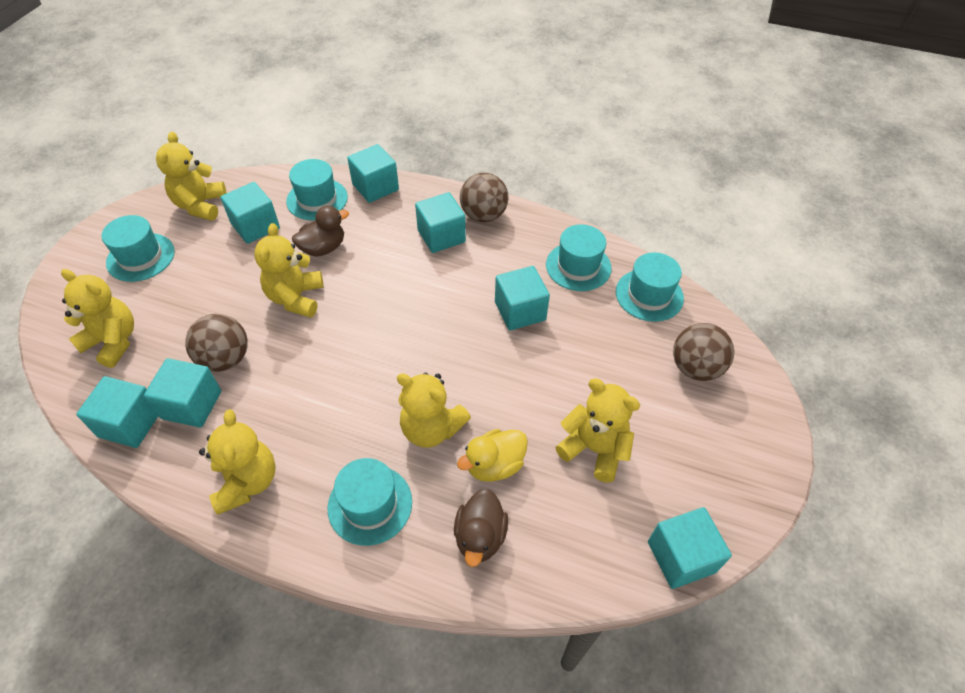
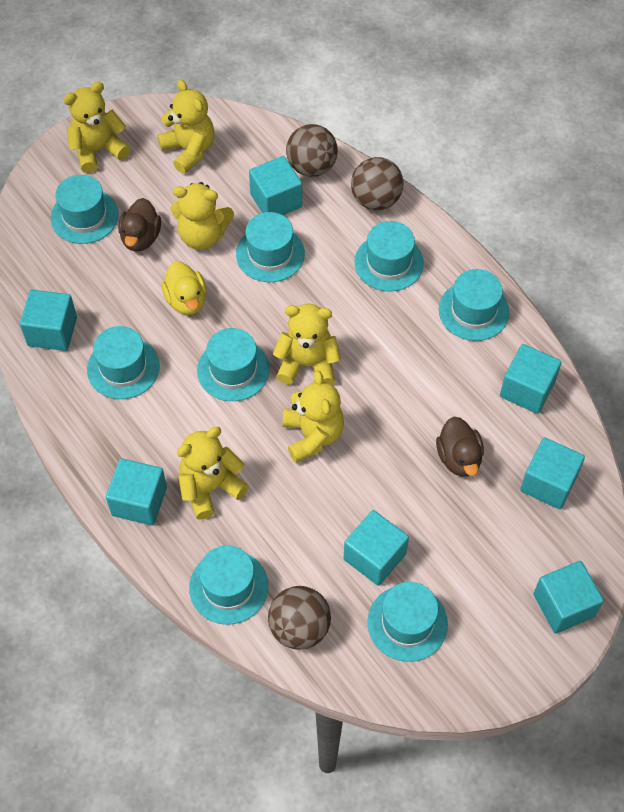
turquoise hat: 5 -> 8

